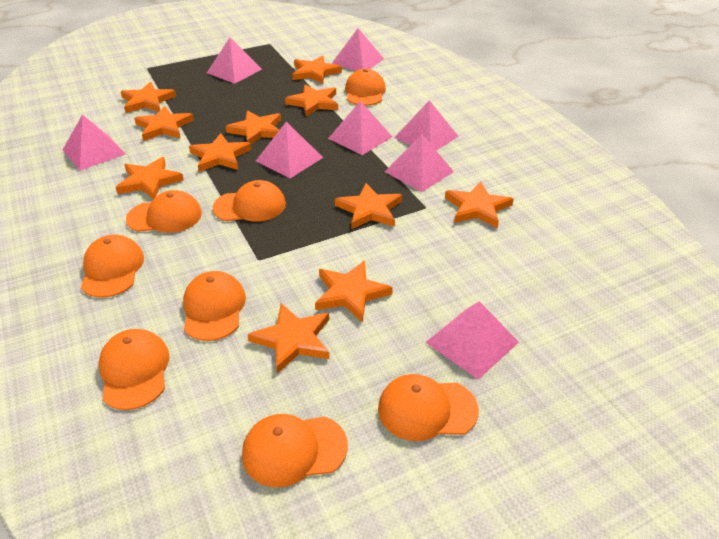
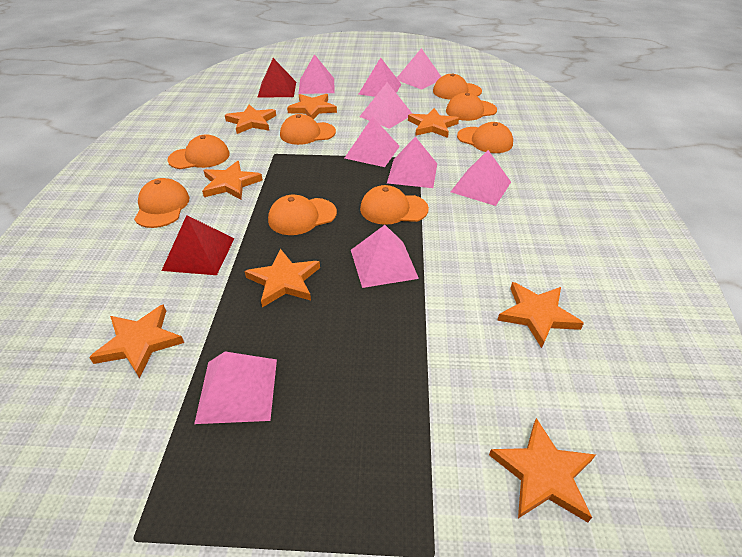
orange star: 11 -> 8
pink pyramid: 8 -> 9
red pyramid: 0 -> 2

